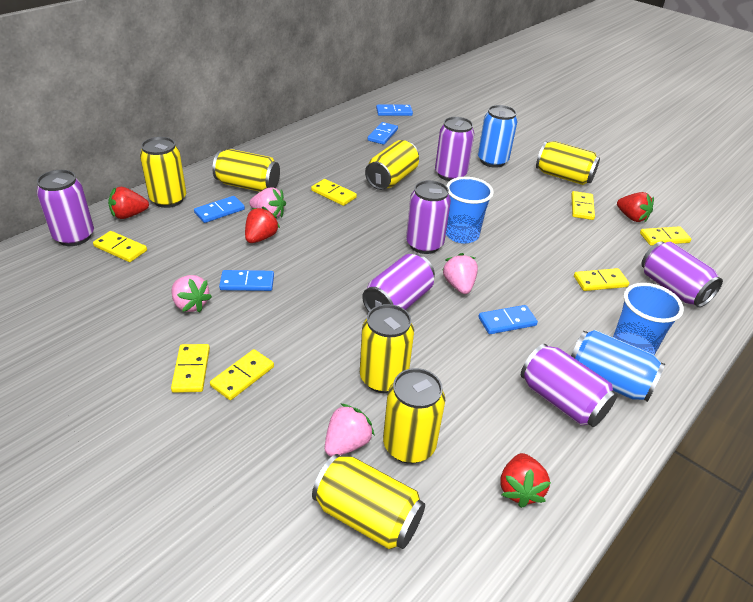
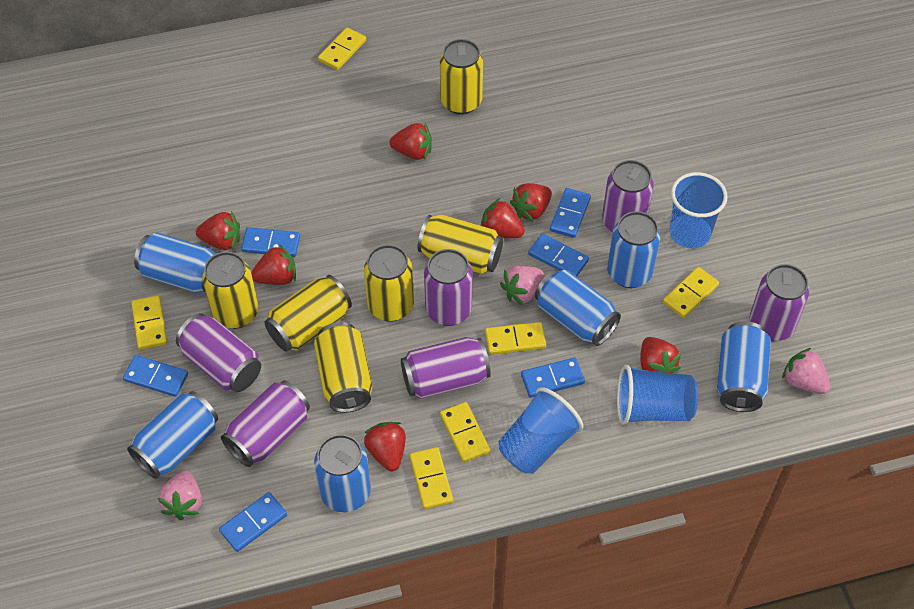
blue can: 2 -> 6
blue cup: 2 -> 3
blue domino: 5 -> 6
pink strawberry: 4 -> 3
red strawberry: 4 -> 7
yellow can: 7 -> 6
yellow domino: 7 -> 6

